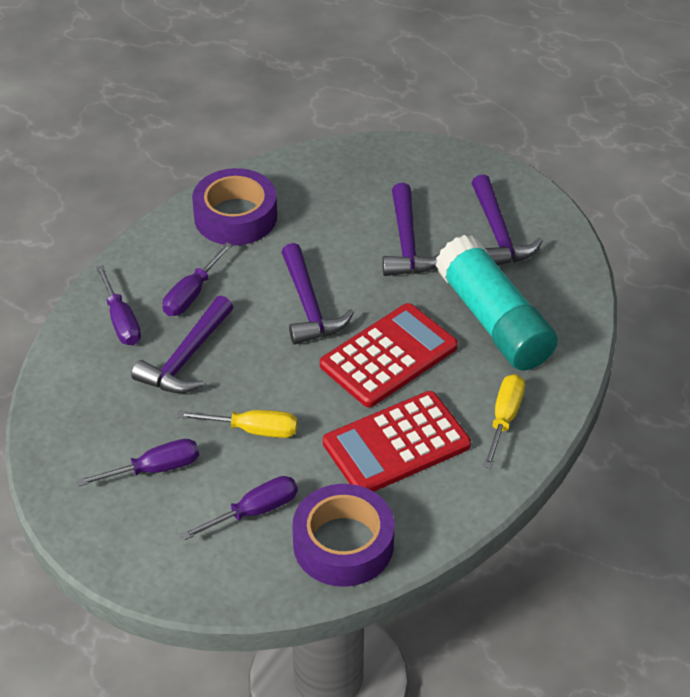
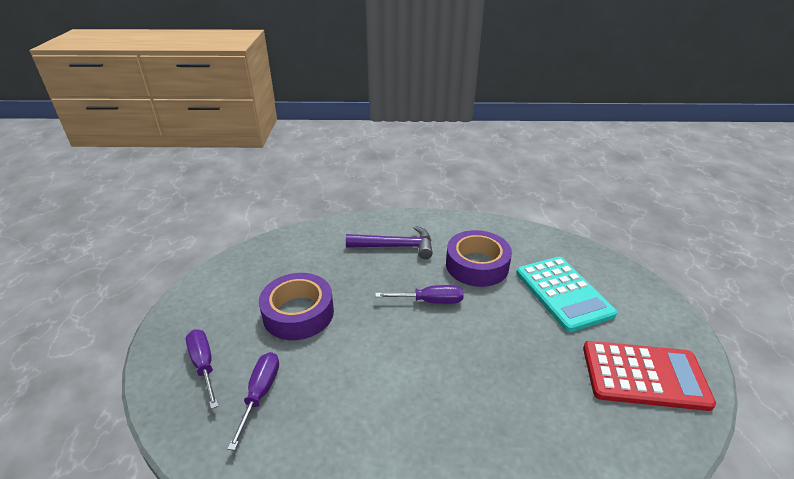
purple hammer: 4 -> 1
purple screwdriver: 4 -> 3
red calculator: 2 -> 1
turquoise calculator: 0 -> 1
turquoise glue stick: 1 -> 0
yellow screwdriver: 2 -> 0

